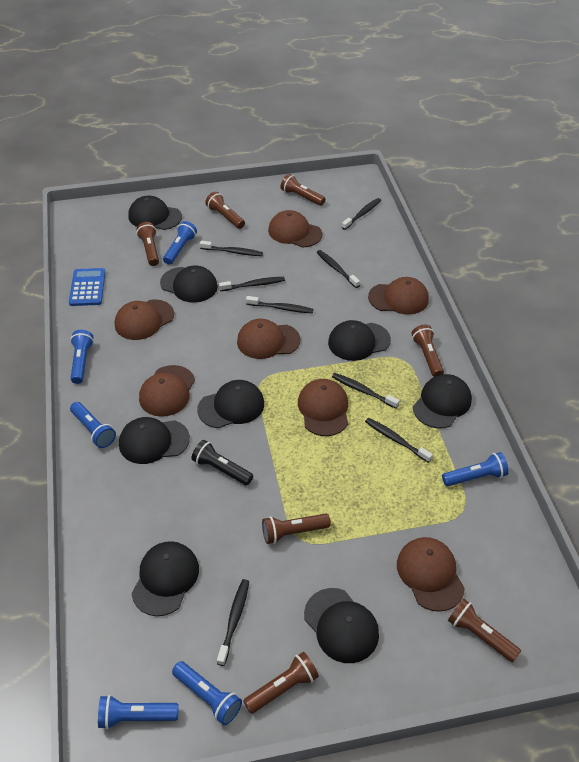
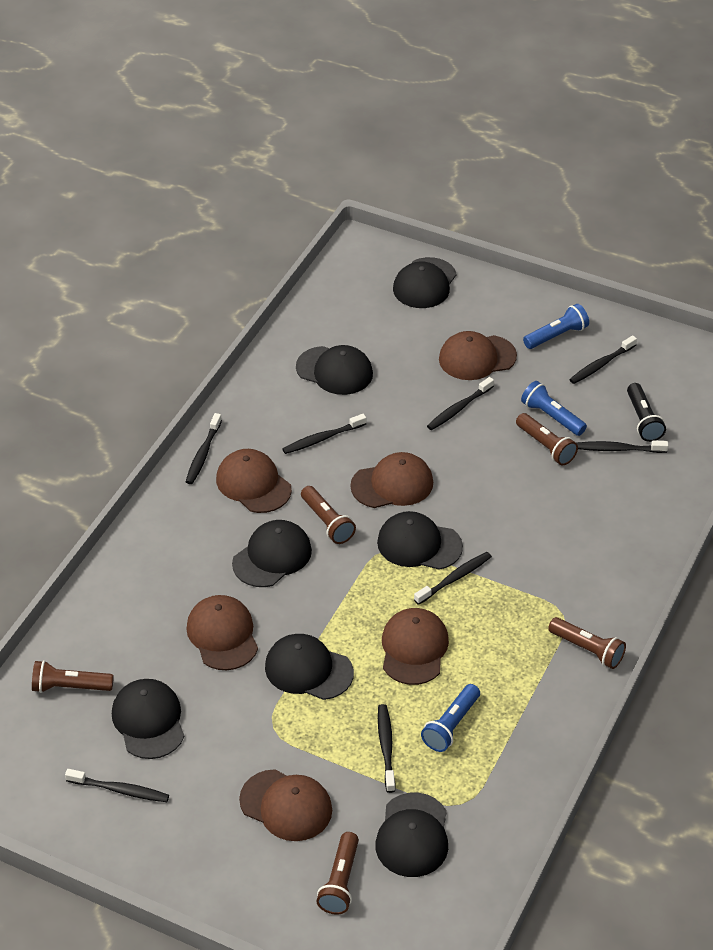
black cap: 8 -> 7
blue calculator: 1 -> 0
blue flashlight: 6 -> 3
brown cap: 7 -> 6
brown flashlight: 7 -> 5

